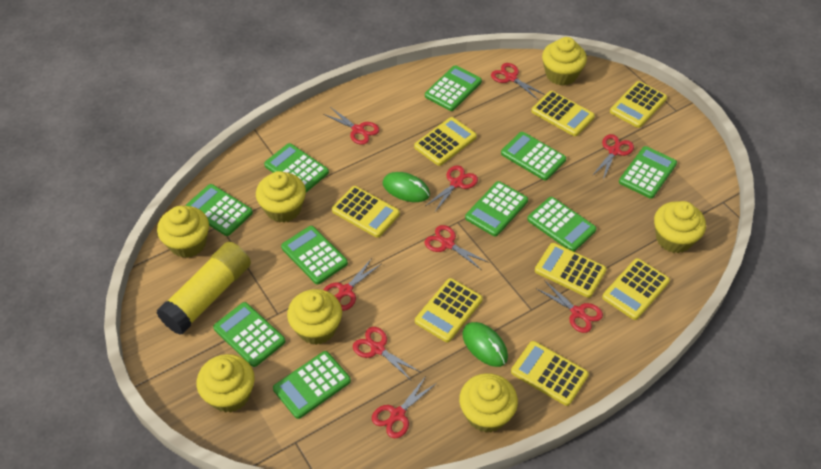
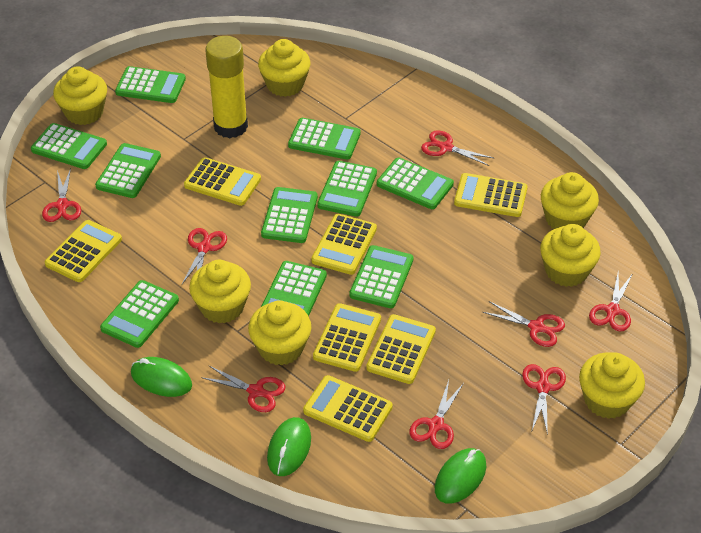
green mouse: 2 -> 3
red scissors: 9 -> 8
yellow calculator: 8 -> 7

